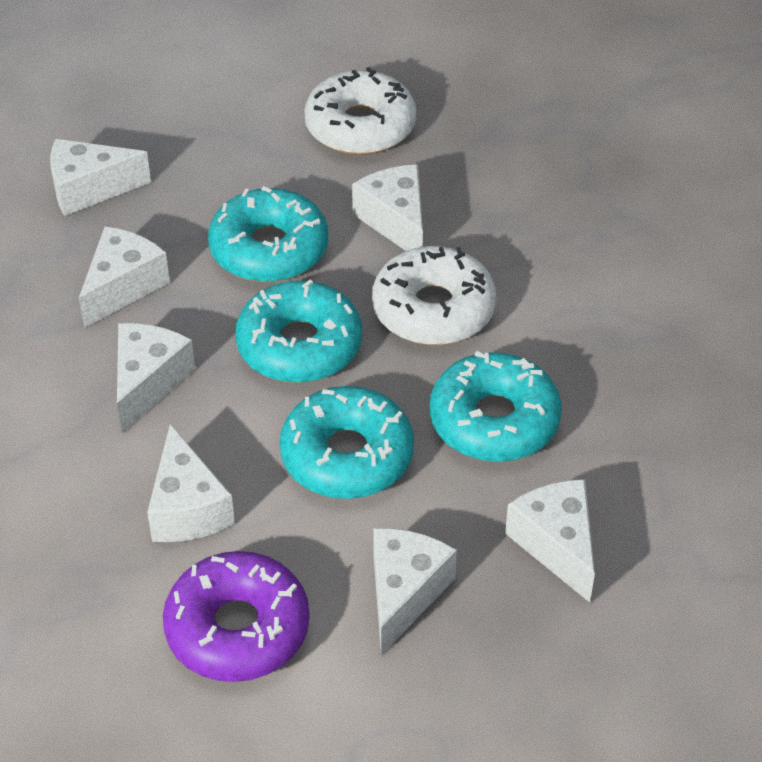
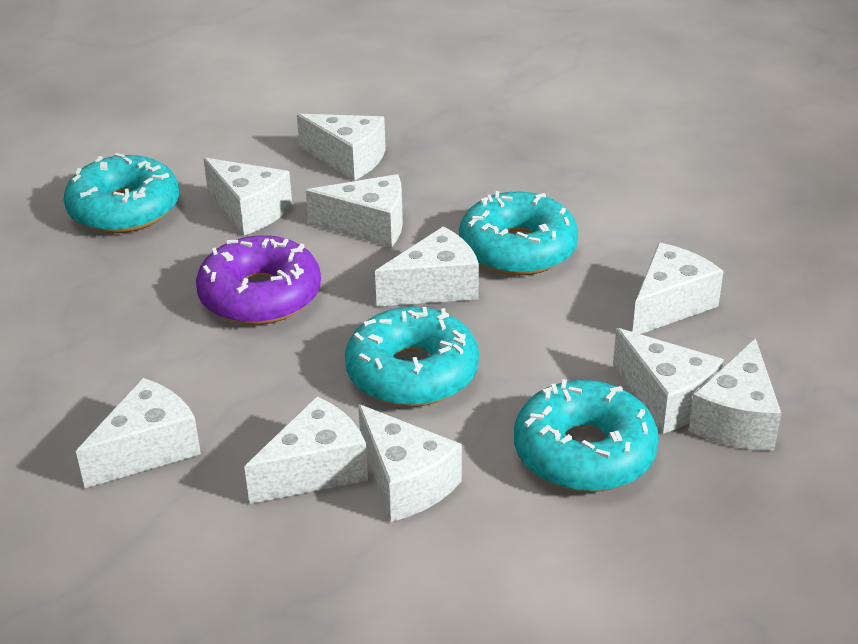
white cheese: 7 -> 10
white donut: 2 -> 0

